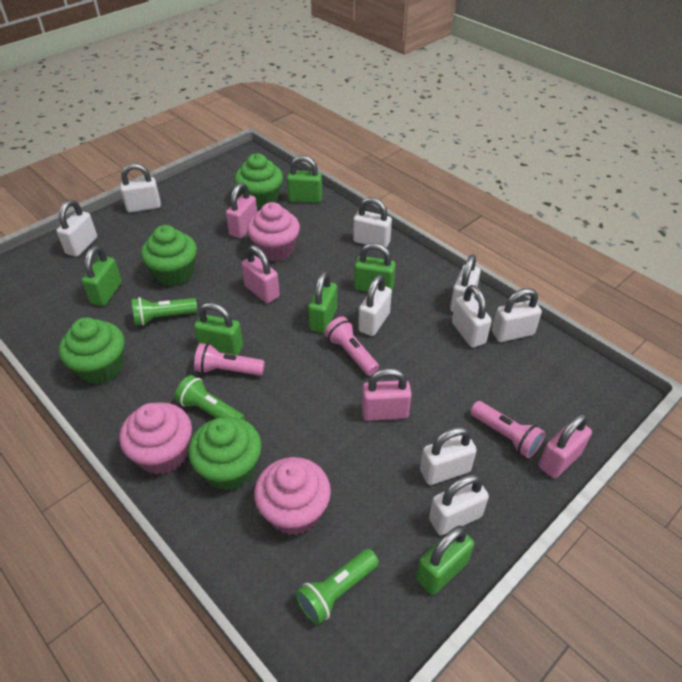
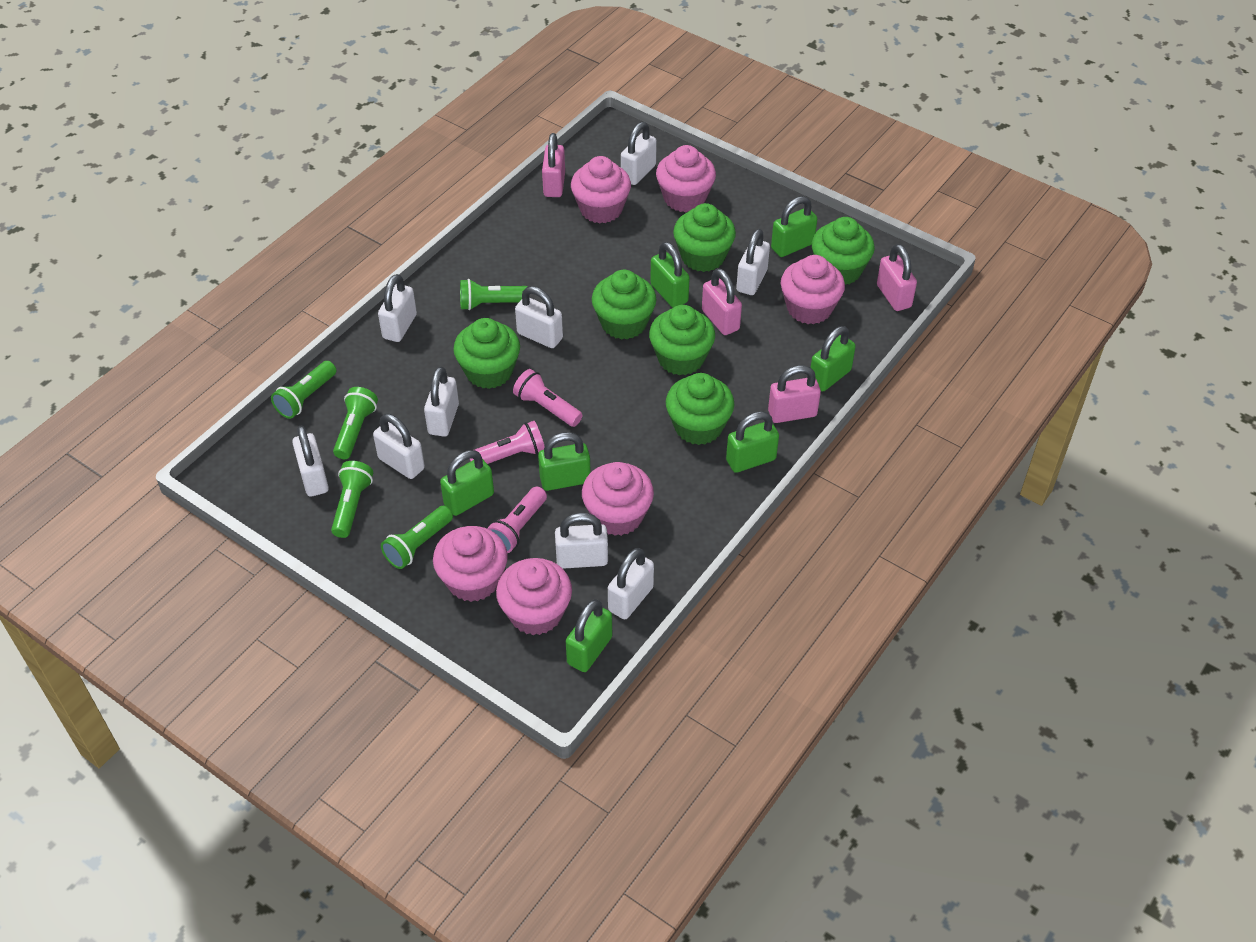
green cupcake: 4 -> 6
green flashlight: 3 -> 5
green padlock: 6 -> 7
pink cupcake: 3 -> 6

